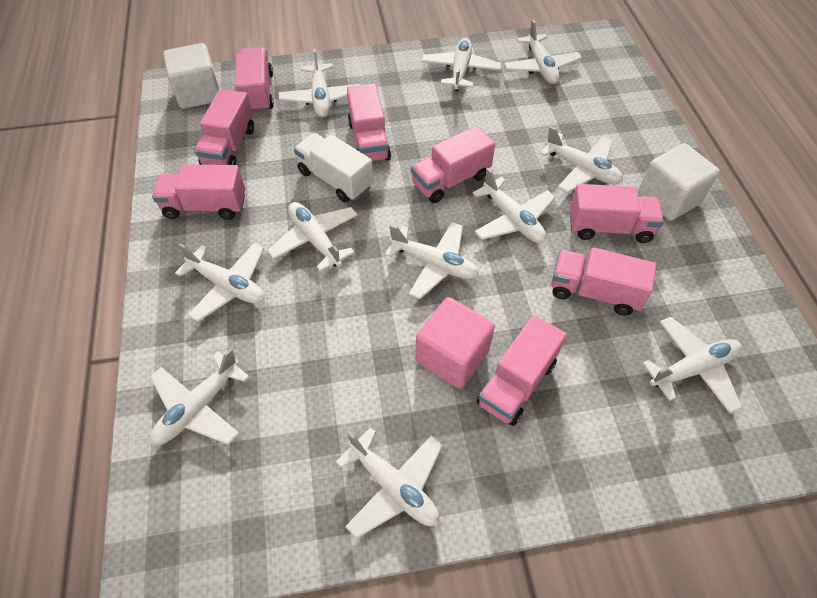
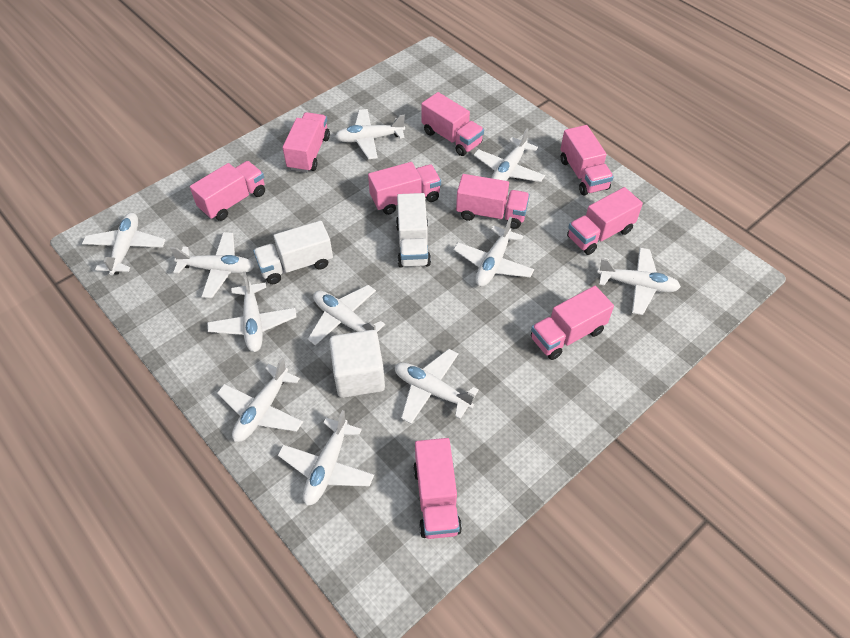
pink cube: 1 -> 0
pink truck: 8 -> 9
white cube: 2 -> 1
white truck: 1 -> 2

